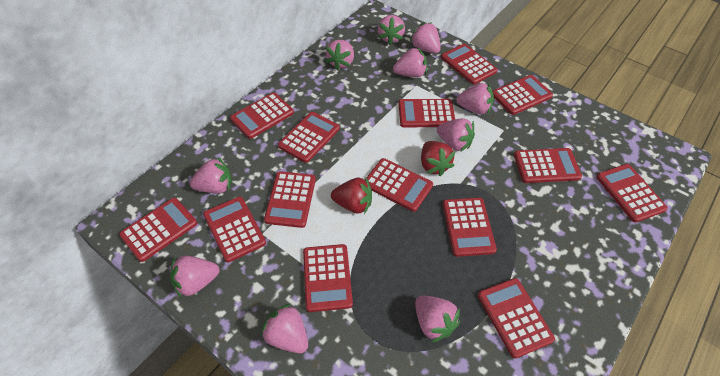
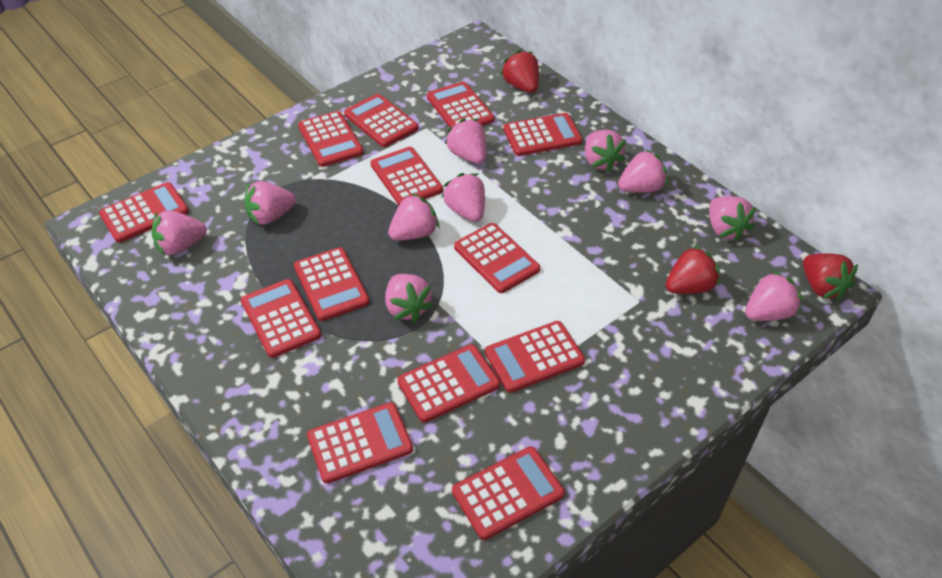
red calculator: 14 -> 13
red strawberry: 2 -> 3

